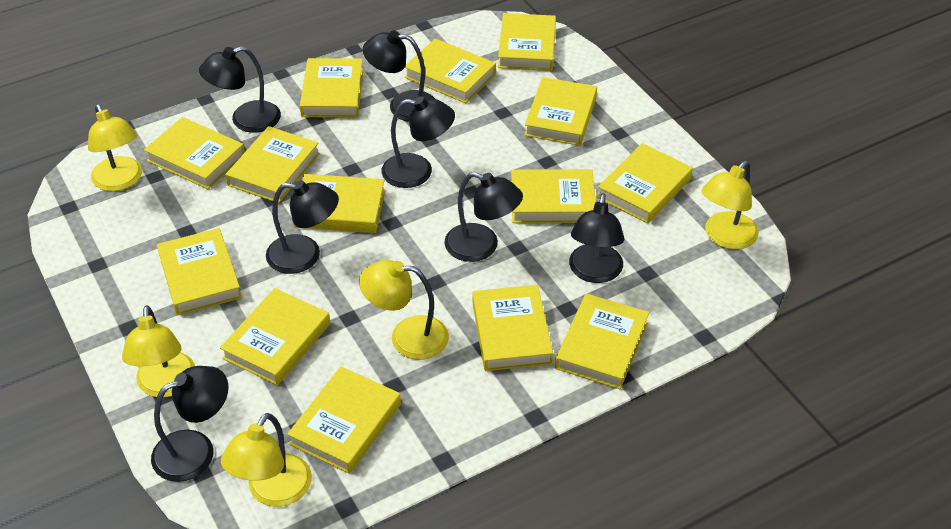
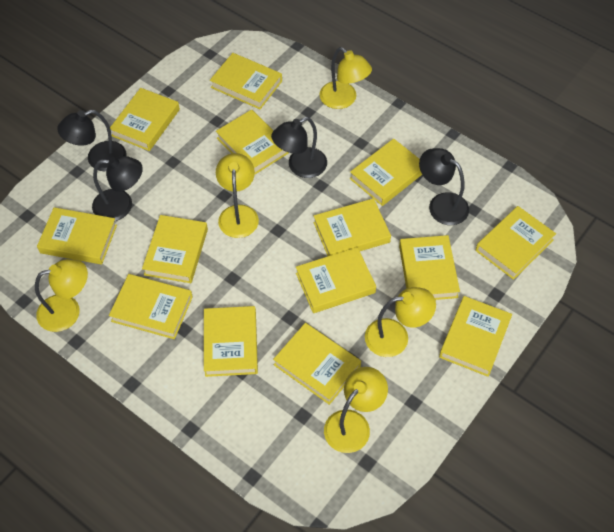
black lamp: 7 -> 4

